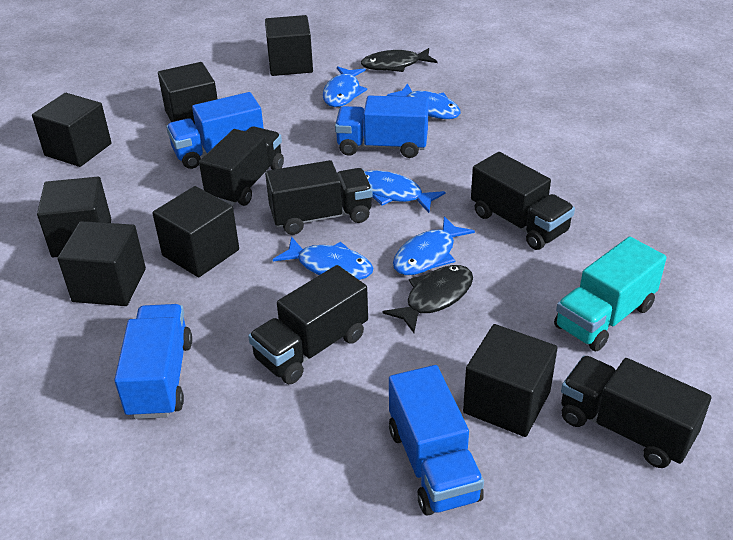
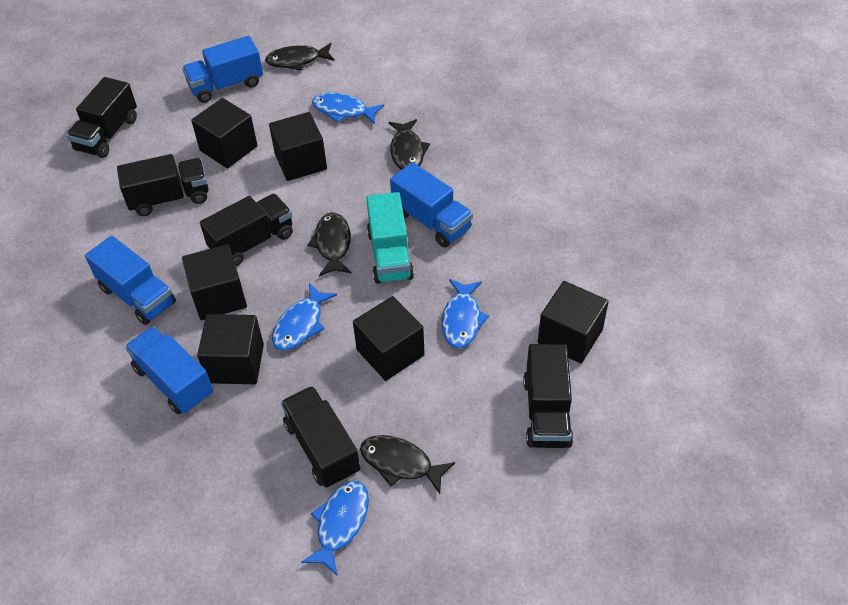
black cube: 7 -> 6
black fish: 2 -> 4
blue fish: 5 -> 4

